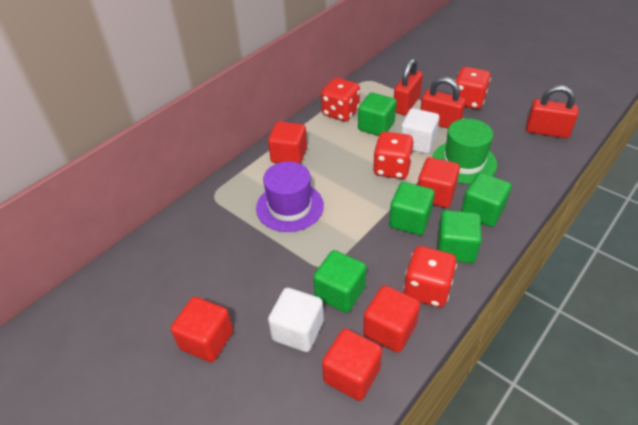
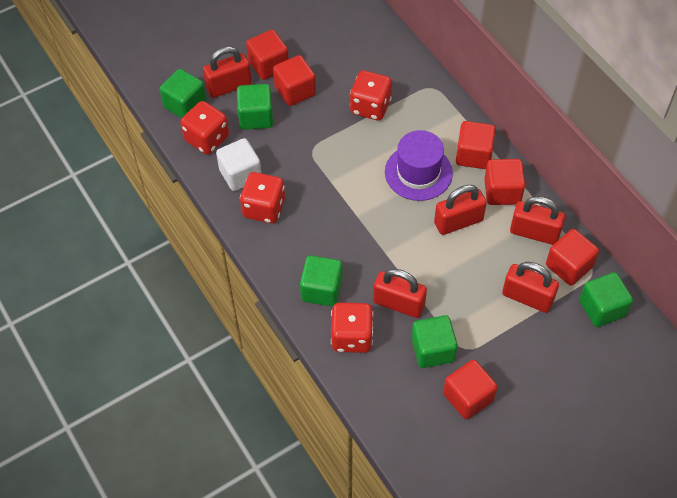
green hat: 1 -> 0
red cube: 5 -> 6
red padlock: 3 -> 5
white cube: 2 -> 1

